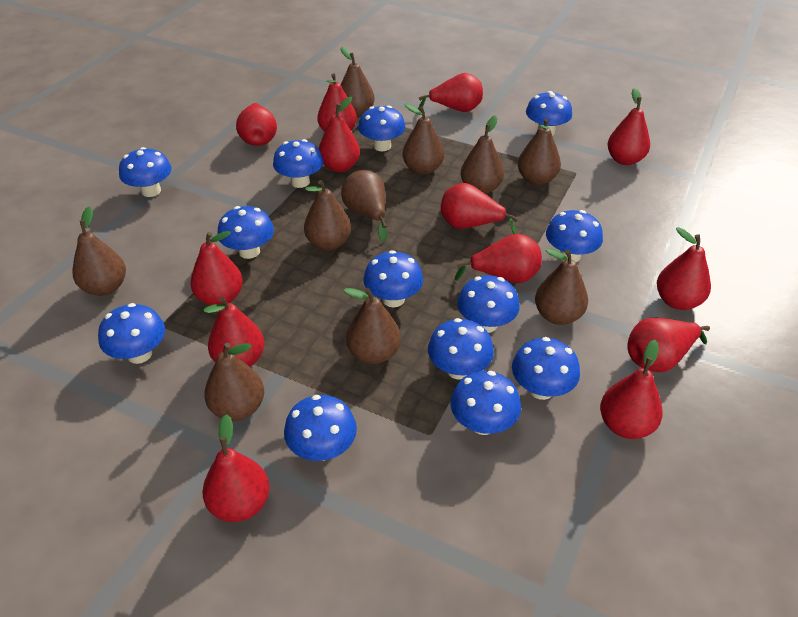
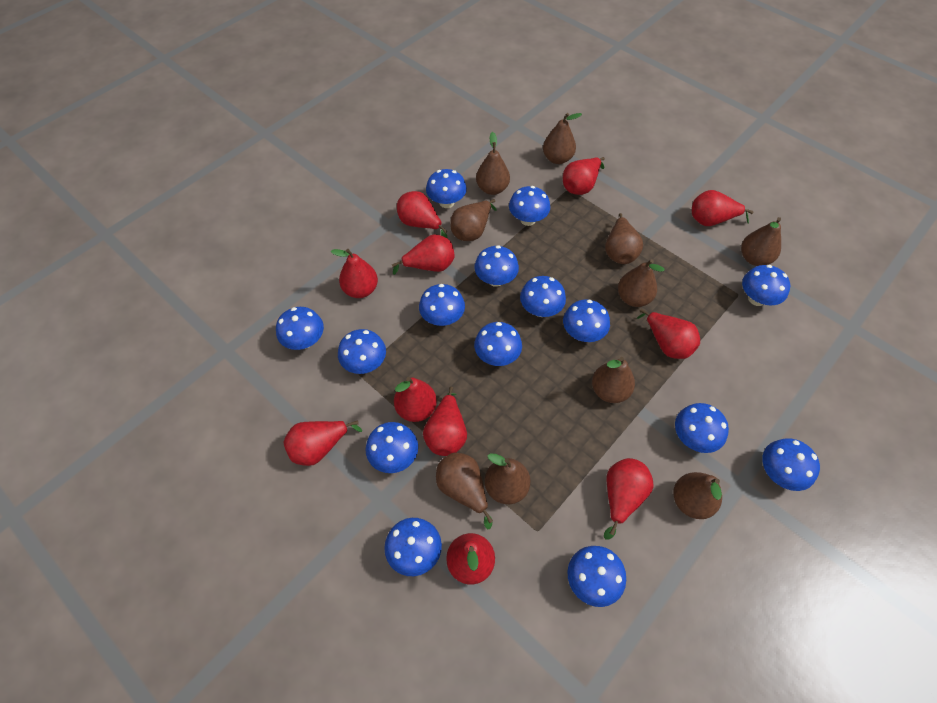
blue mushroom: 13 -> 15
red pear: 13 -> 11

